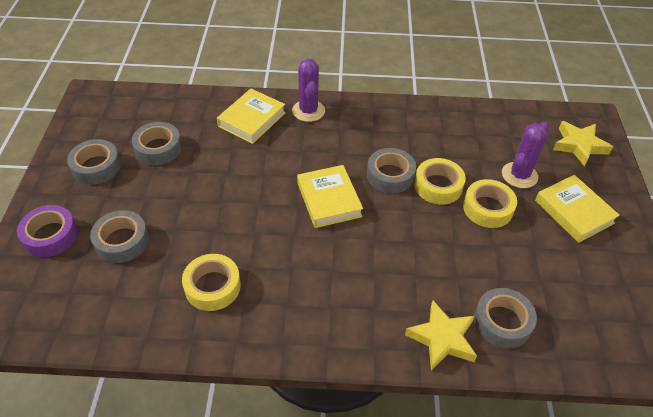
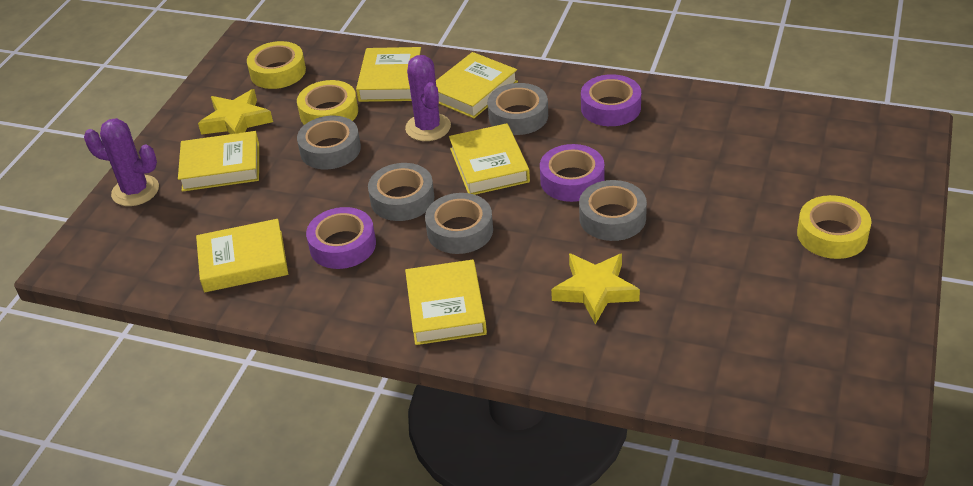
purple tape: 1 -> 3
yellow book: 3 -> 6

